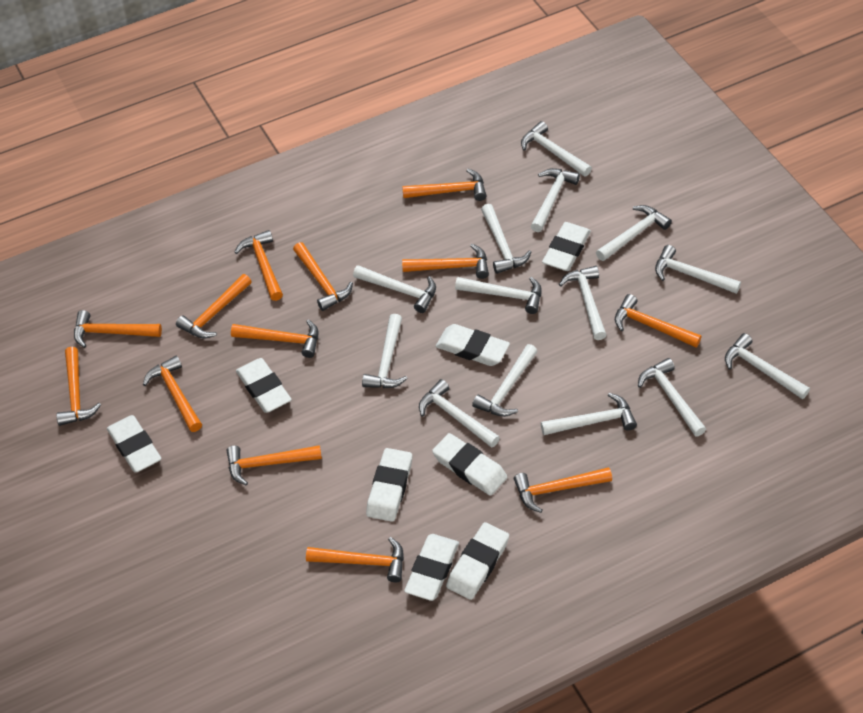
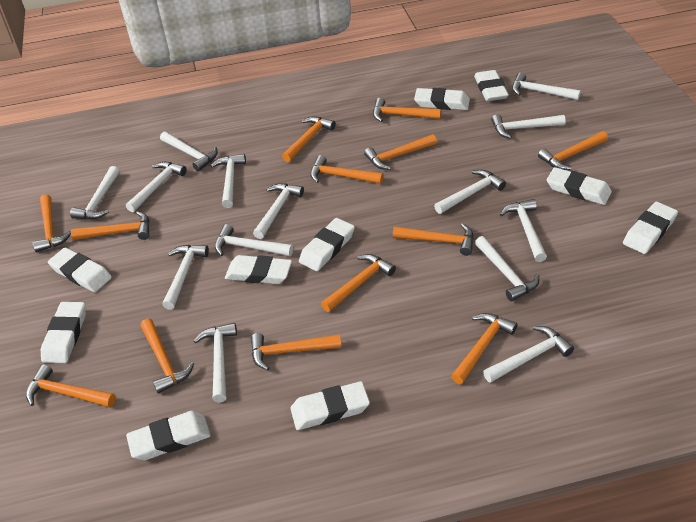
white eraser: 8 -> 10

